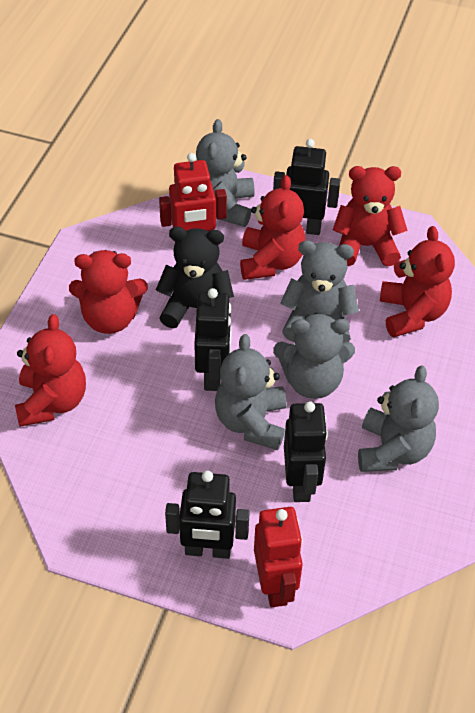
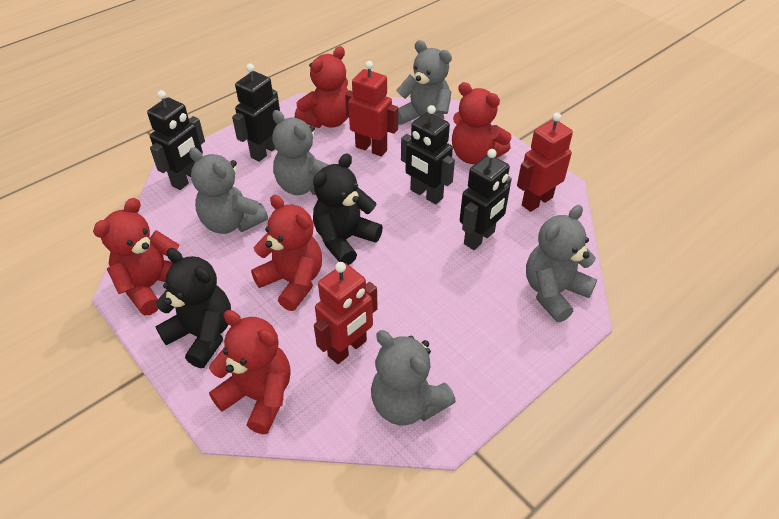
black teddy bear: 1 -> 2
red robot: 2 -> 3

